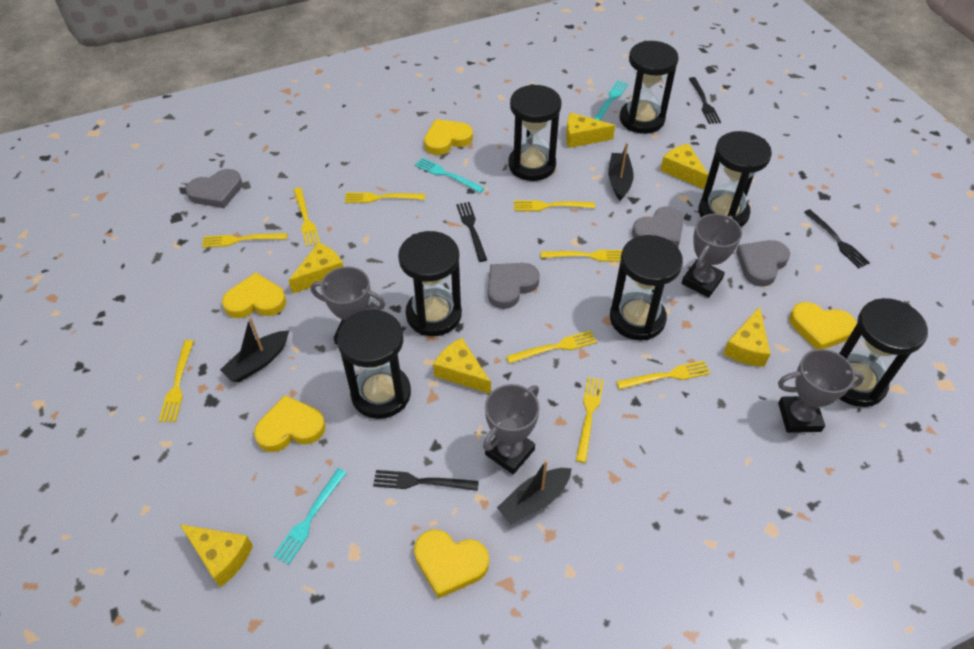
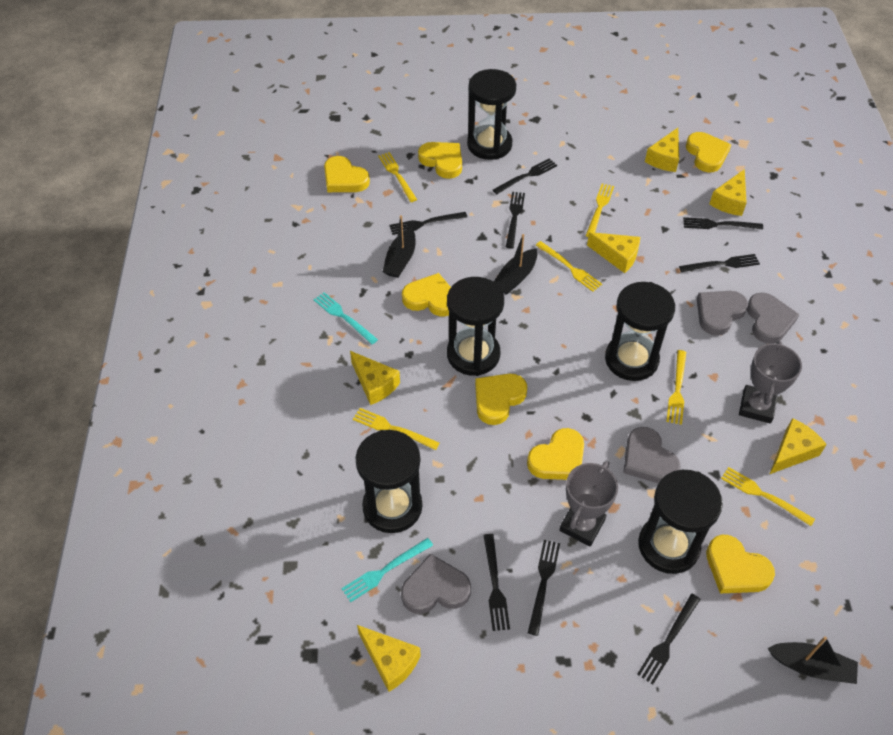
black fork: 4 -> 8
black hourglass: 7 -> 5
grey trophy: 4 -> 2
turquoise fork: 3 -> 2
yellow fork: 9 -> 6
yellow heart: 5 -> 7

